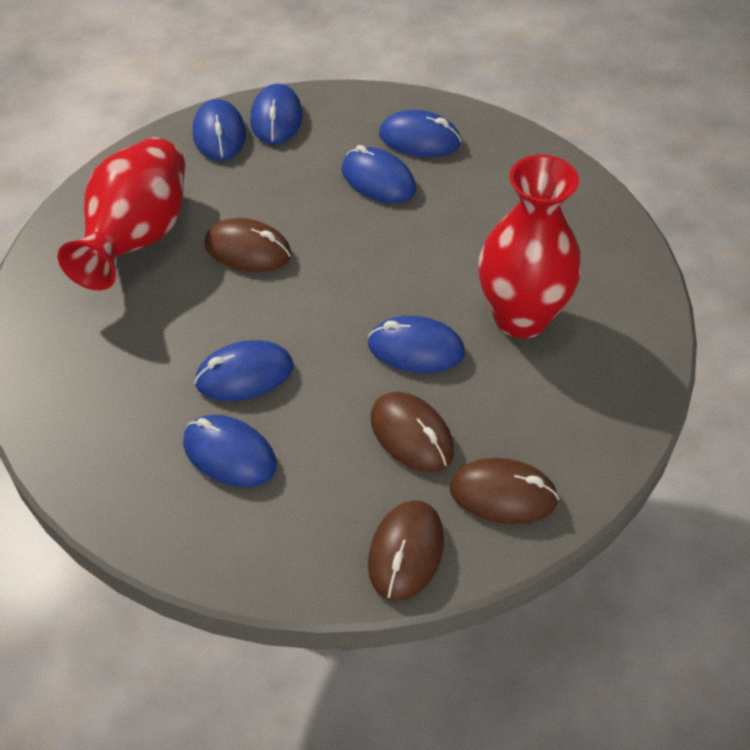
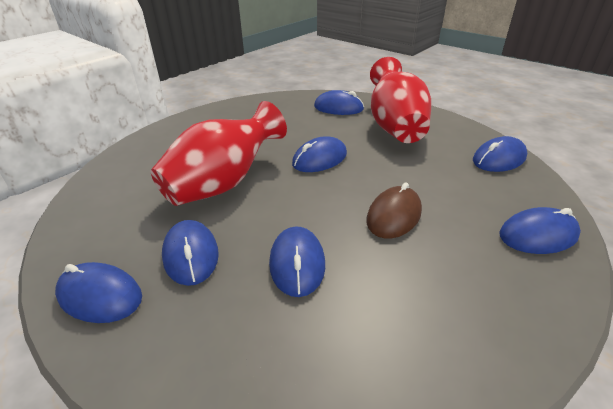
brown mouse: 4 -> 1

